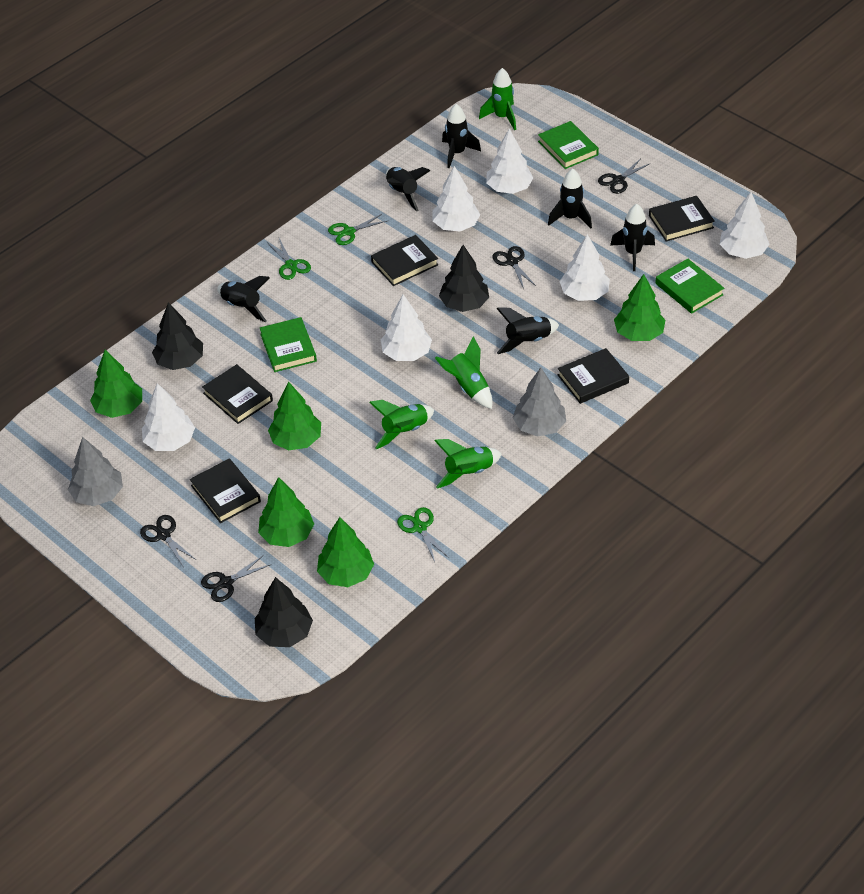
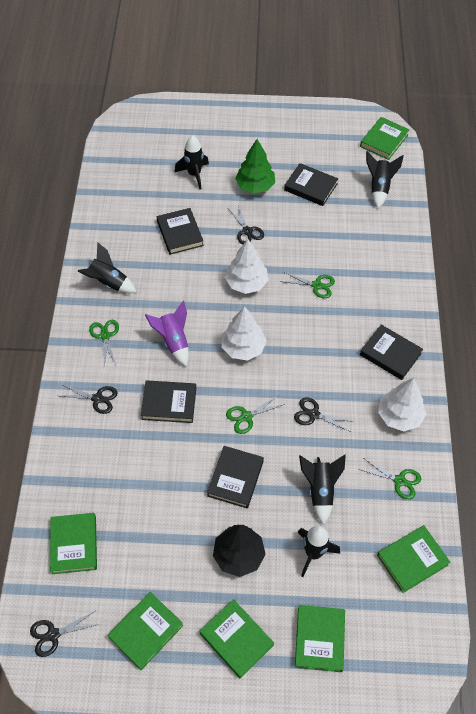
black rocket: 6 -> 5
black tree: 3 -> 1
green book: 3 -> 6
green rocket: 4 -> 0
green scissors: 3 -> 4
green tree: 5 -> 1
grey tree: 2 -> 0
purple rocket: 0 -> 1
white tree: 6 -> 3

